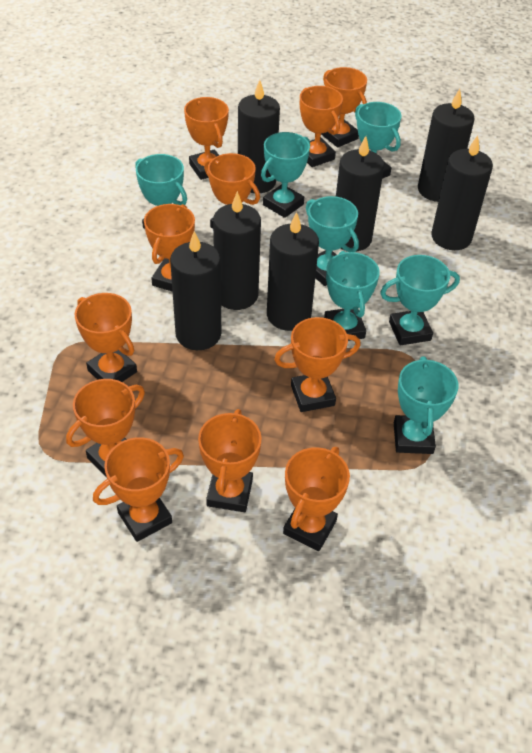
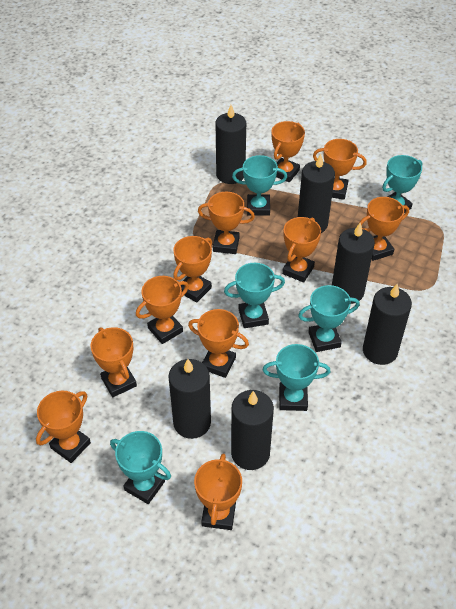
black candle: 7 -> 6
turquoise trophy: 7 -> 6

